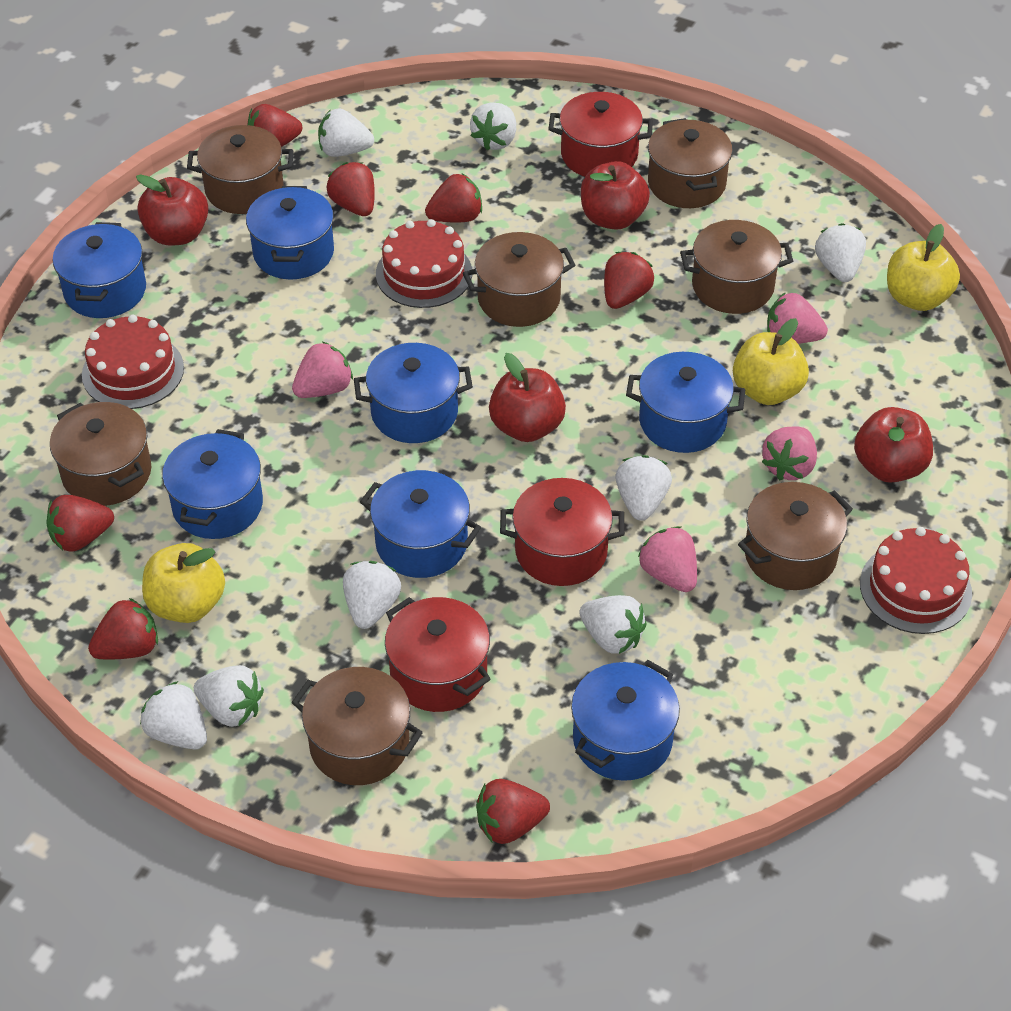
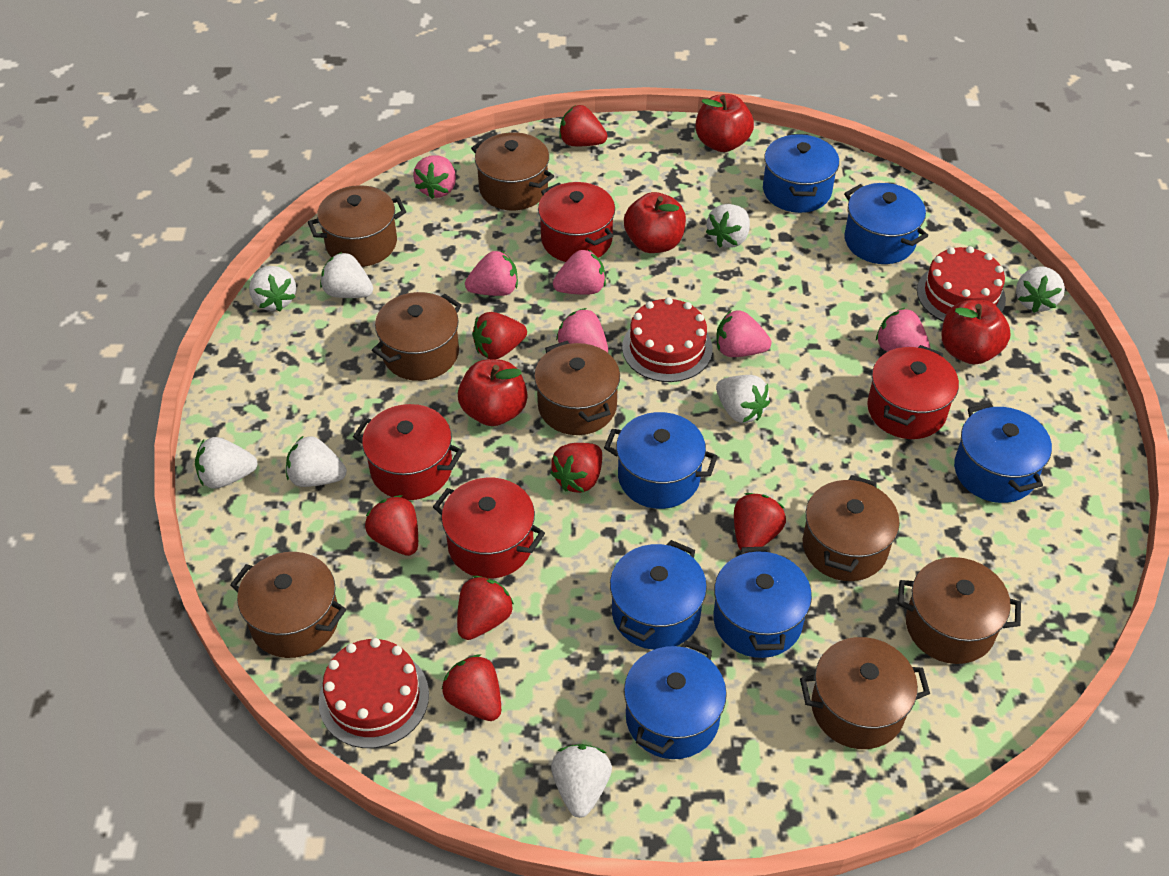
brown pot: 7 -> 8
pink strawberry: 4 -> 6
red pot: 3 -> 4
yellow apple: 3 -> 0

